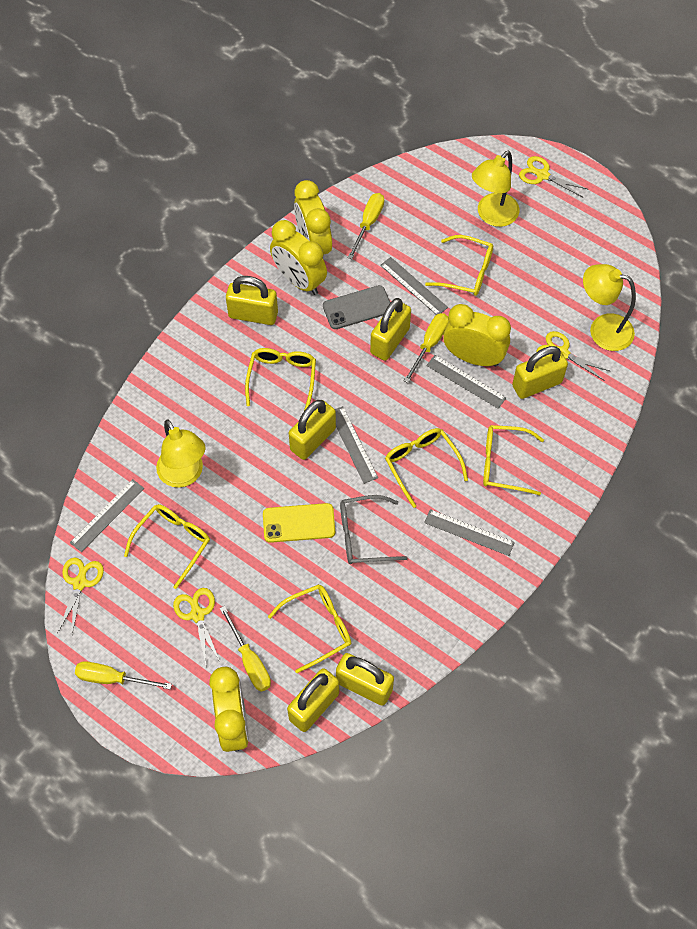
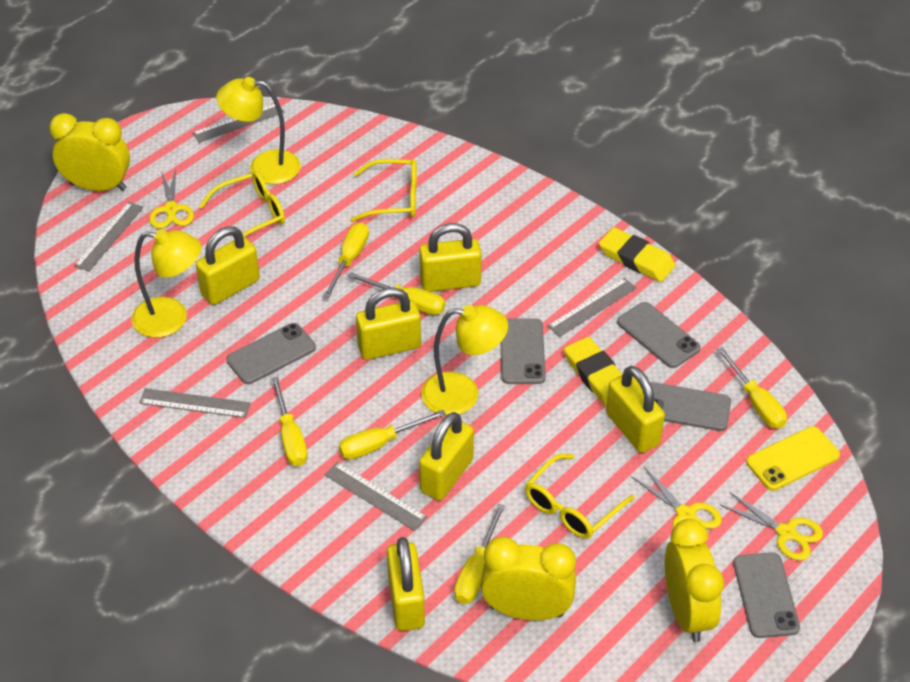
grey glasses: 1 -> 0
grey phone: 1 -> 5
yellow clock: 4 -> 3
yellow eraser: 0 -> 2
yellow glasses: 6 -> 3
yellow scissors: 4 -> 3
yellow screwdriver: 4 -> 6

